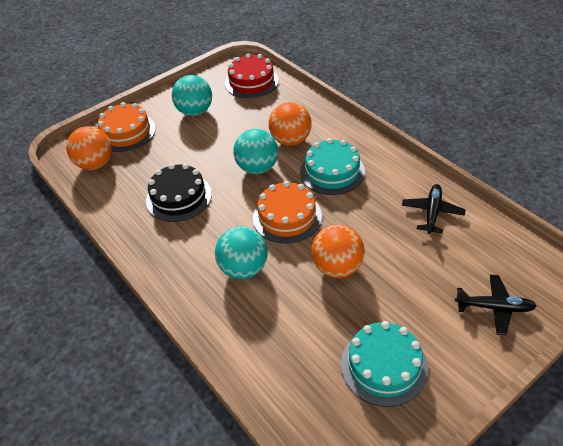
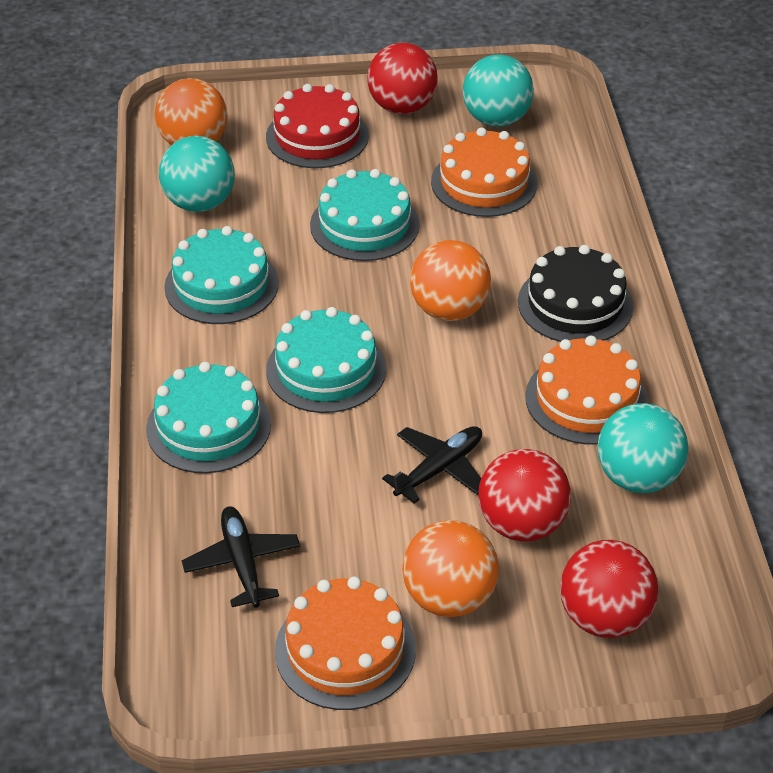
orange cake: 2 -> 3
red ball: 0 -> 3
turquoise cake: 2 -> 4

